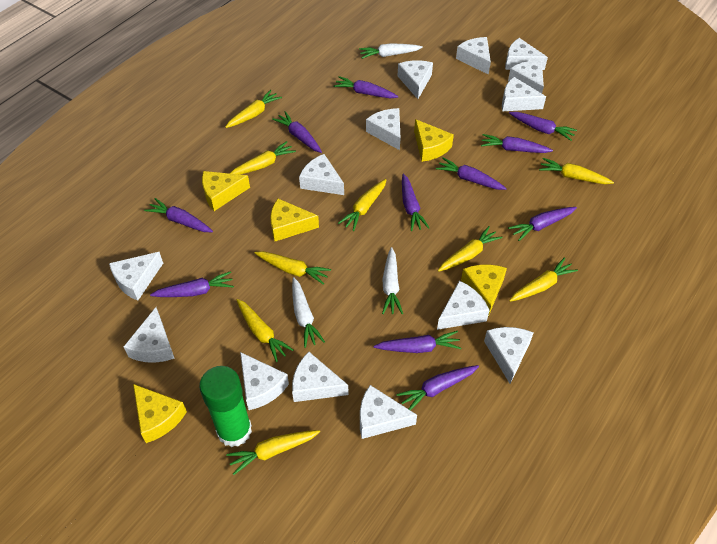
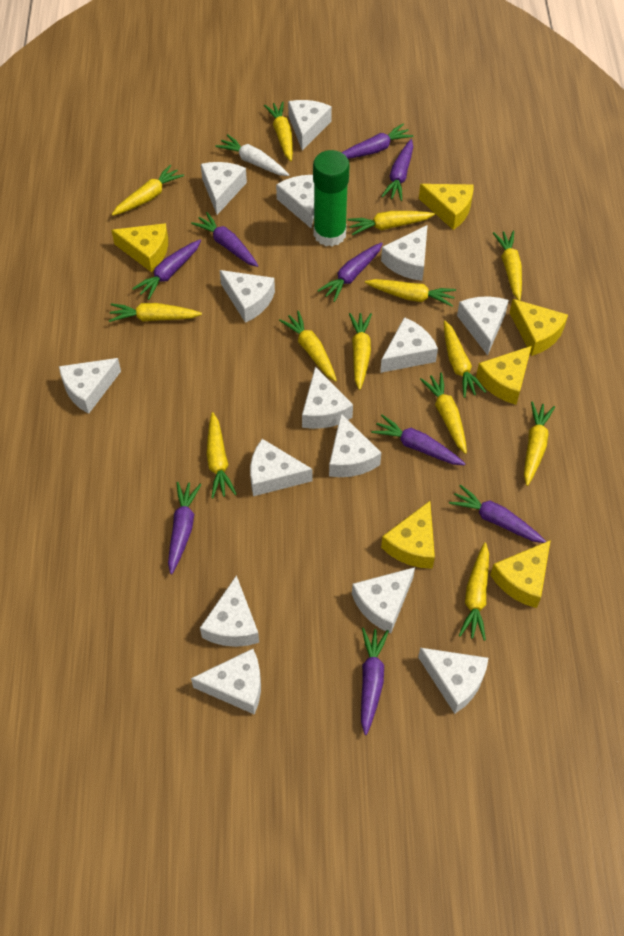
purple carrot: 11 -> 9
white carrot: 3 -> 1
white cheese: 14 -> 15
yellow carrot: 9 -> 13
yellow cheese: 5 -> 6

